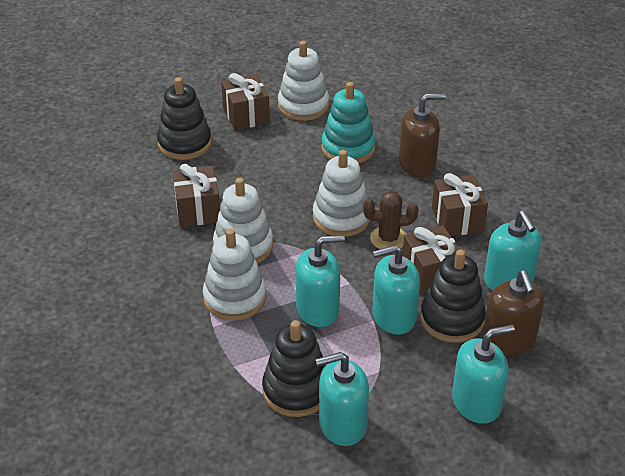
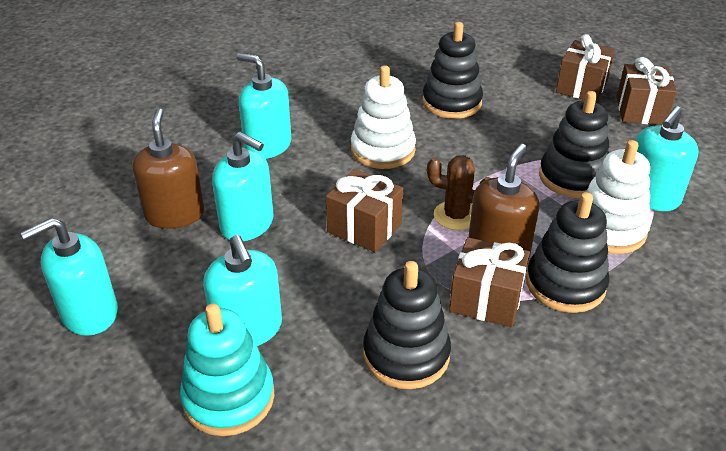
black stacking toy: 3 -> 4
white stacking toy: 4 -> 2

